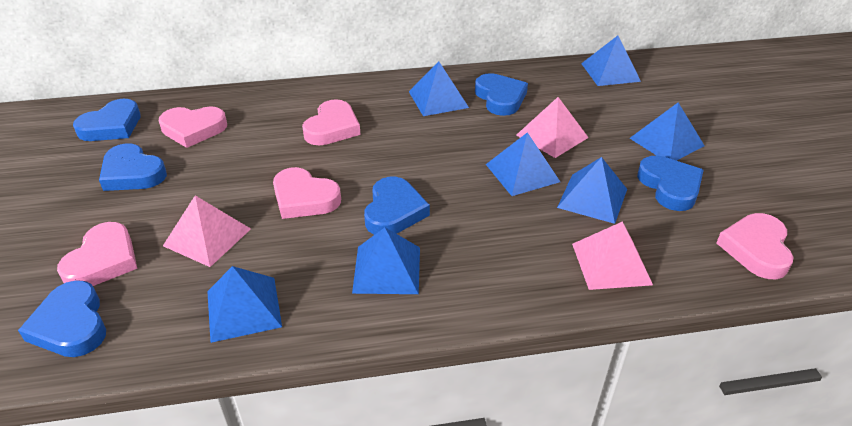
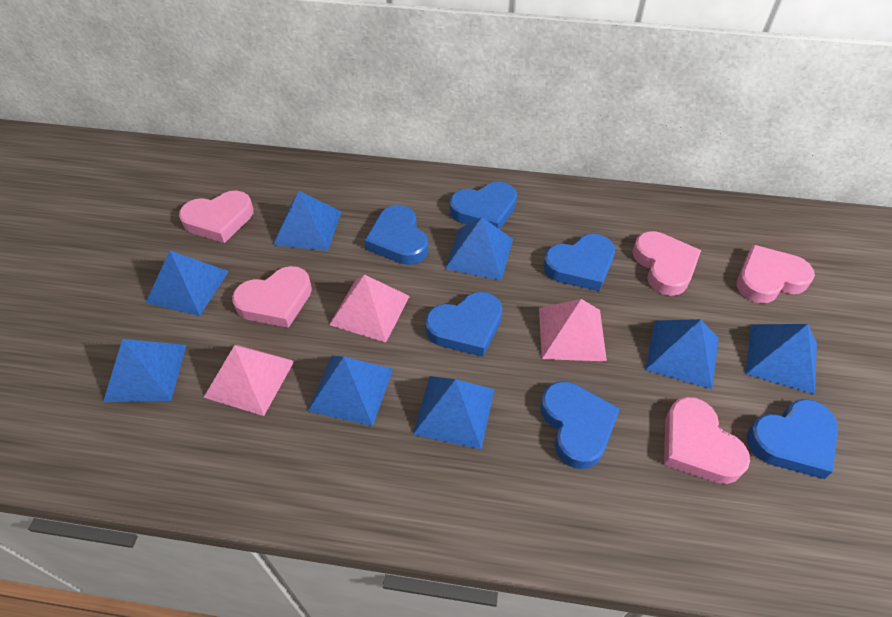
blue pyramid: 7 -> 8

